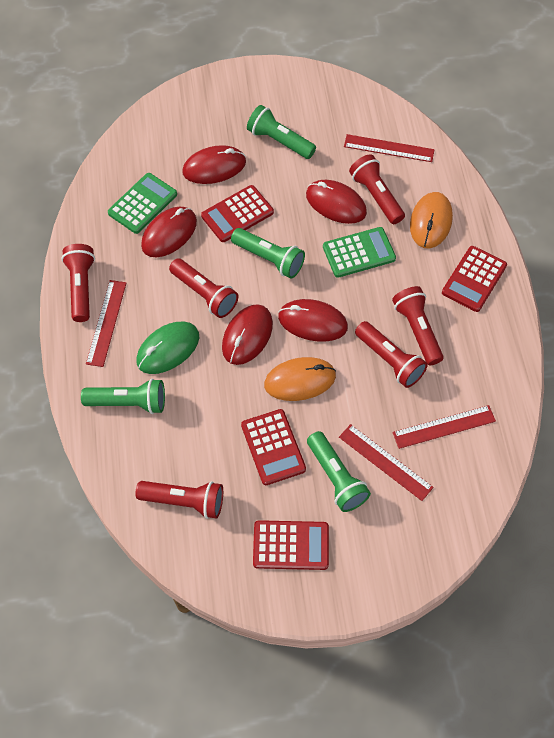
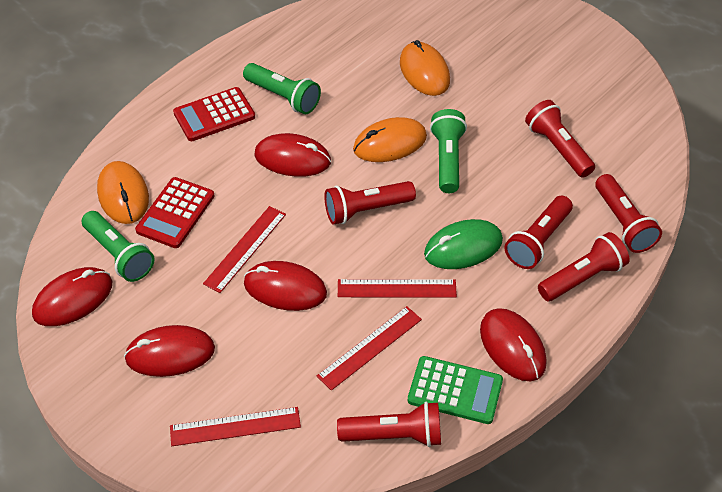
green calculator: 2 -> 1
green flashlight: 4 -> 3
orange mouse: 2 -> 3
red calculator: 4 -> 2

